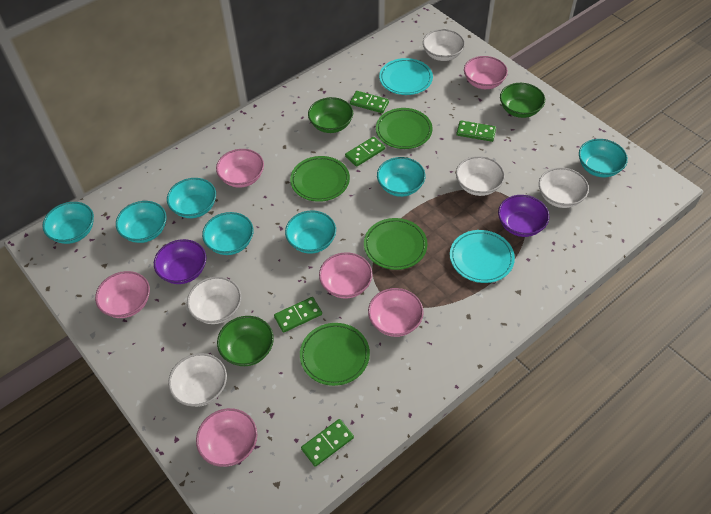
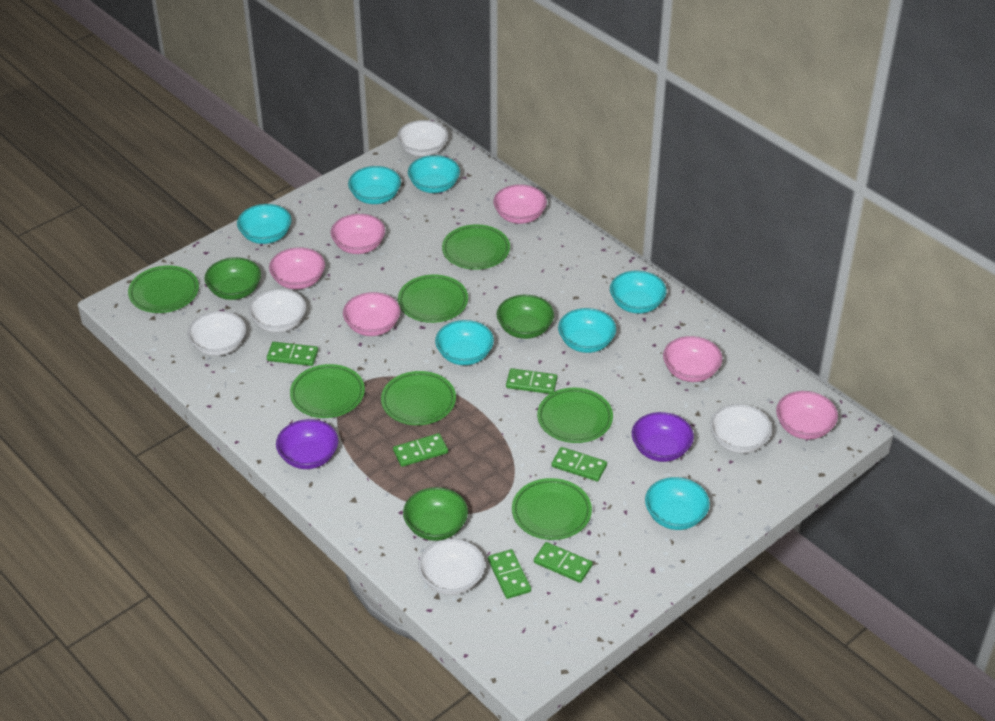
green domino: 5 -> 6
green plate: 4 -> 7
turquoise plate: 2 -> 0

